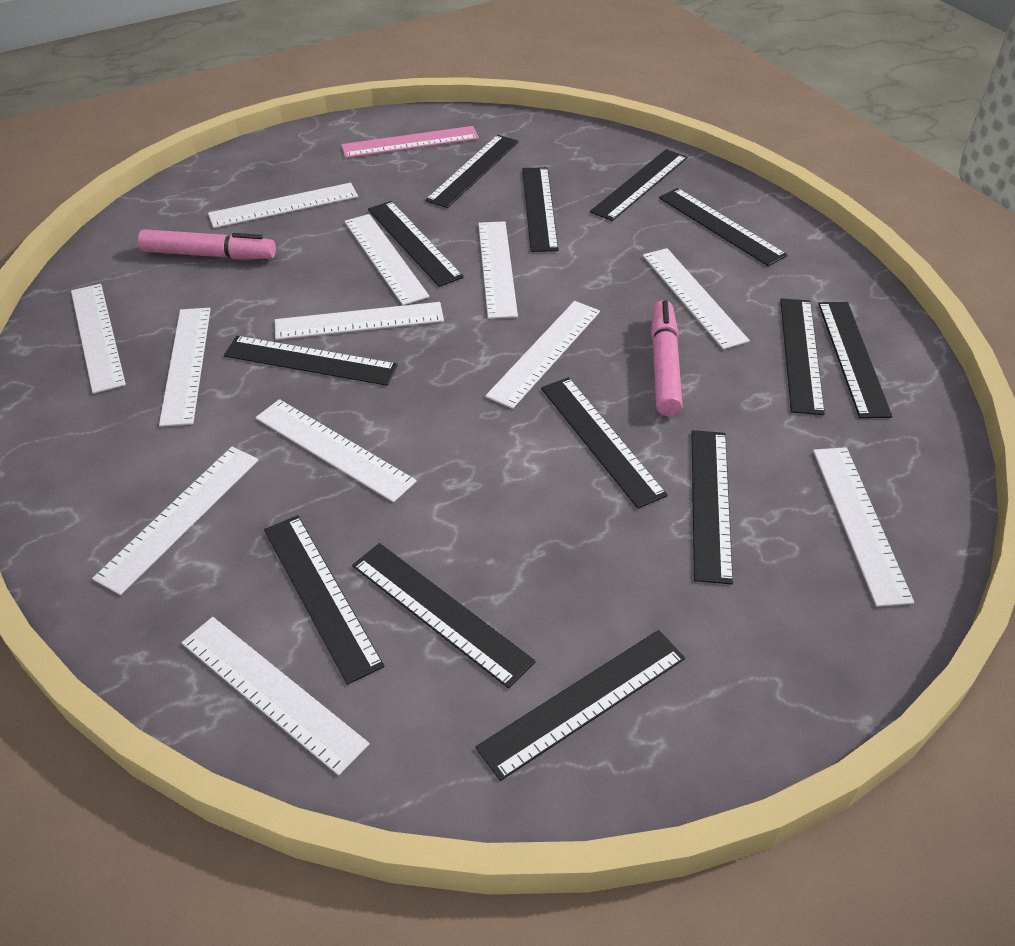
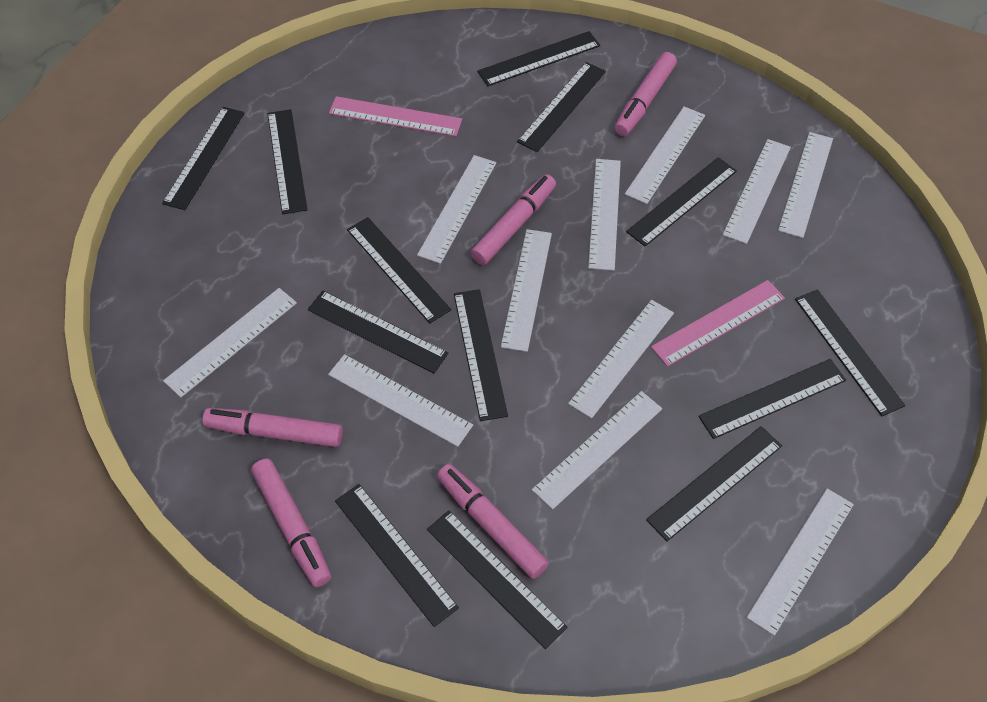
pink marker: 2 -> 5
pink ruler: 1 -> 2
white ruler: 12 -> 11

